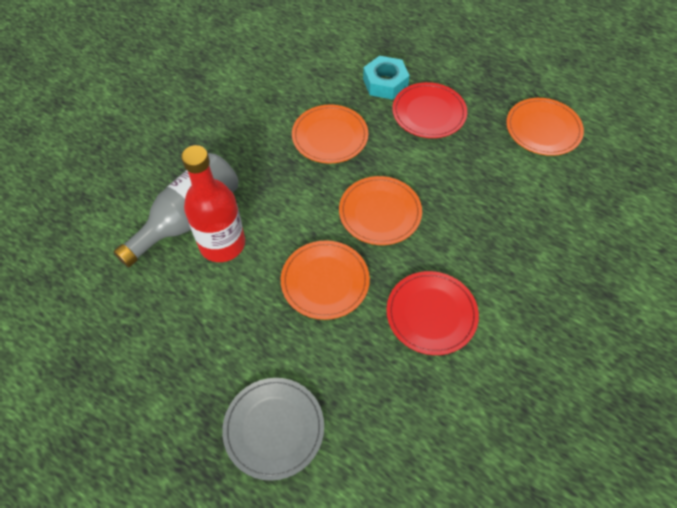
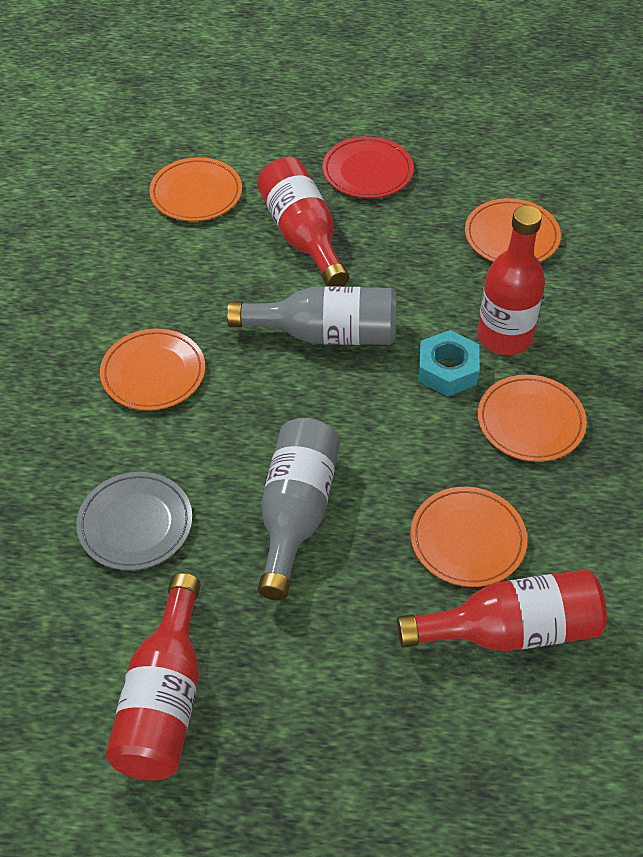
grey bottle: 1 -> 2
orange plate: 4 -> 5
red bottle: 1 -> 4
red plate: 2 -> 1

